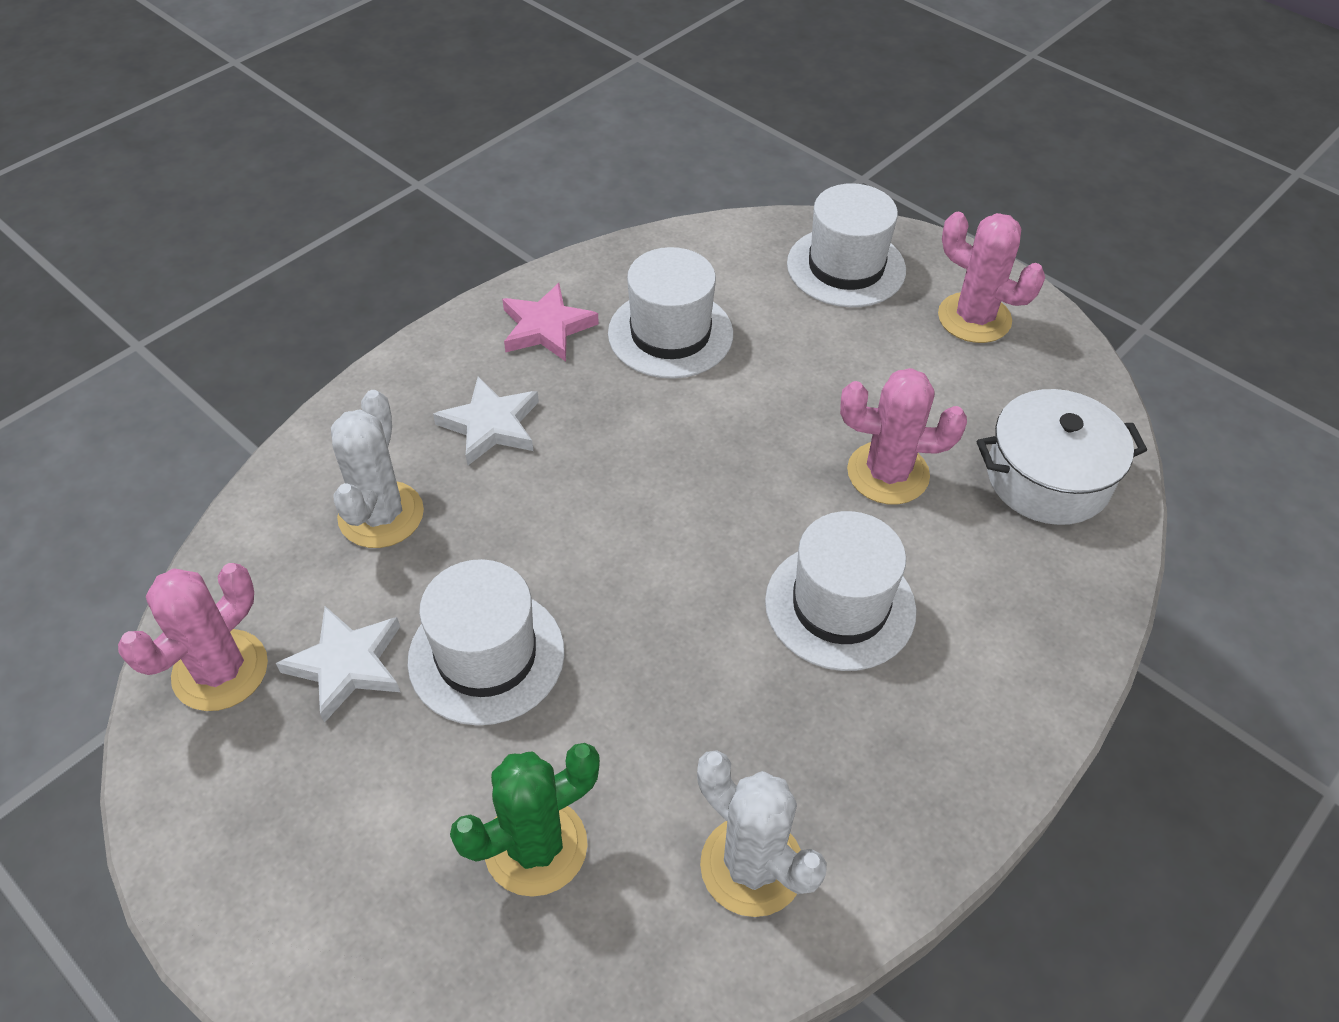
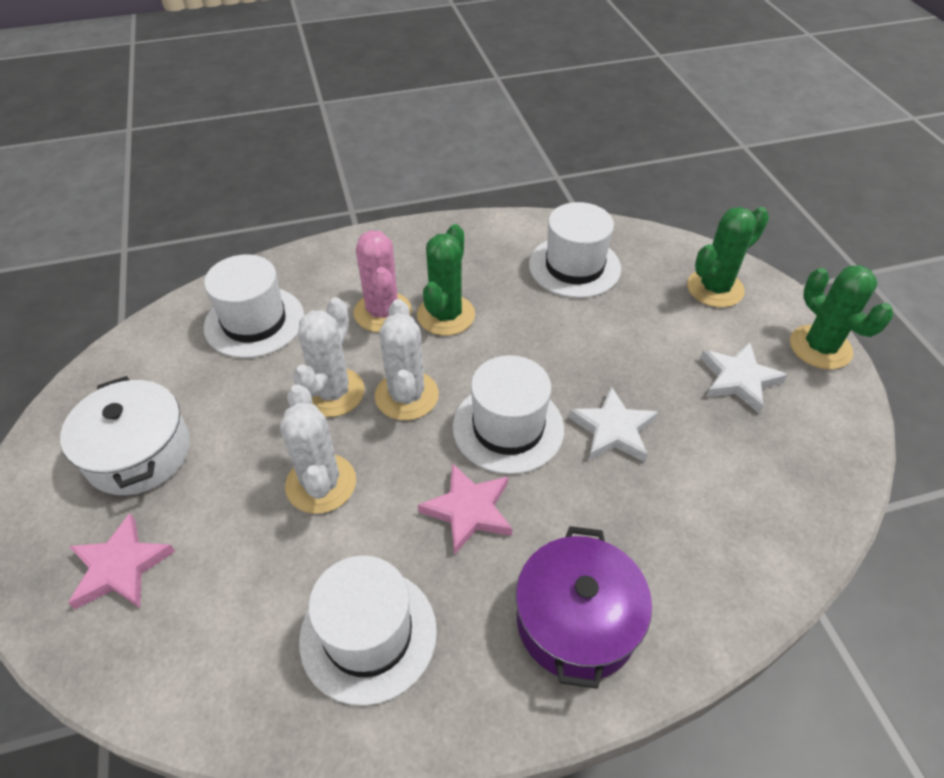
green cactus: 1 -> 3
pink cactus: 3 -> 1
pink star: 1 -> 2
purple pot: 0 -> 1
white cactus: 2 -> 3

